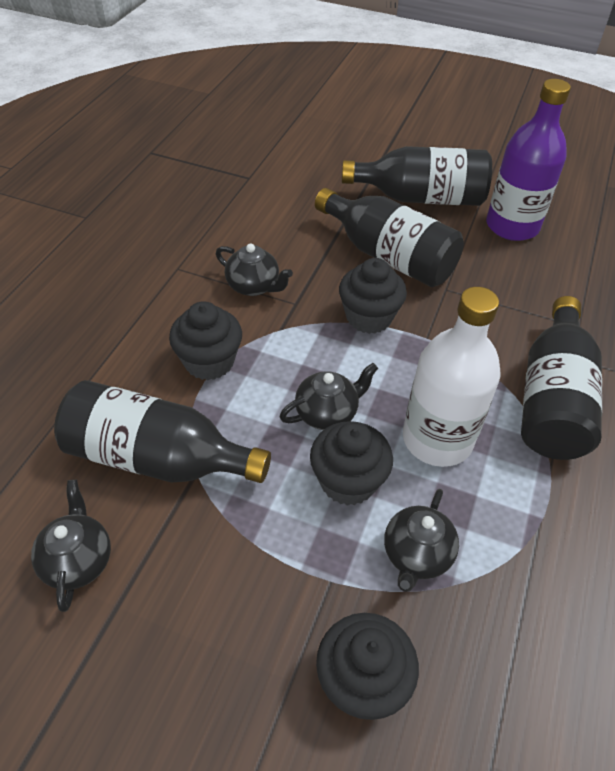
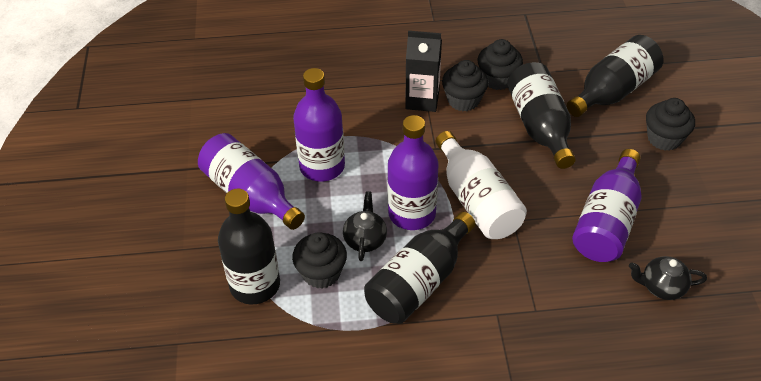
black carton: 0 -> 1
black teapot: 4 -> 2
purple bottle: 1 -> 4

